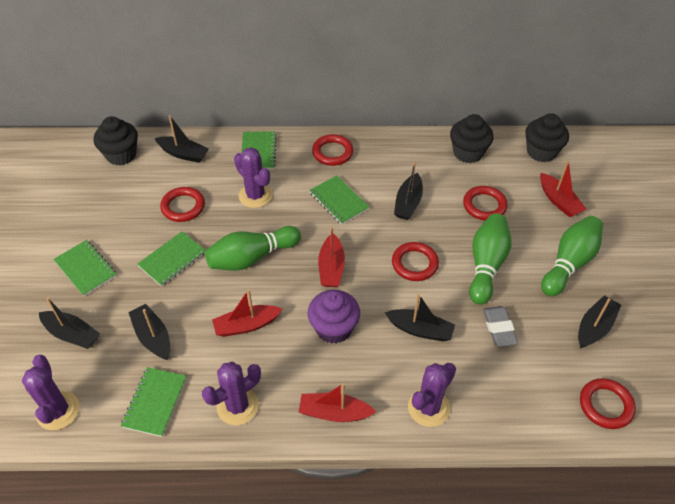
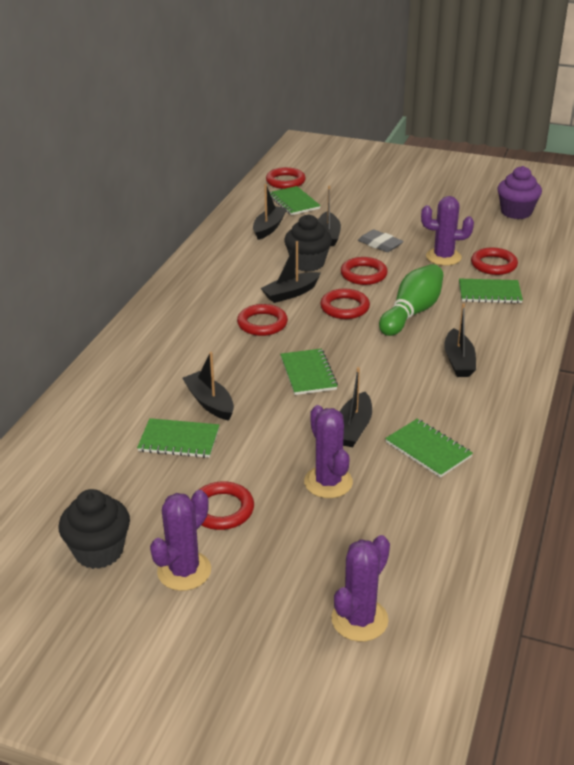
black cupcake: 3 -> 2
green bowling pin: 3 -> 1
red boat: 4 -> 0
red ring: 5 -> 6

